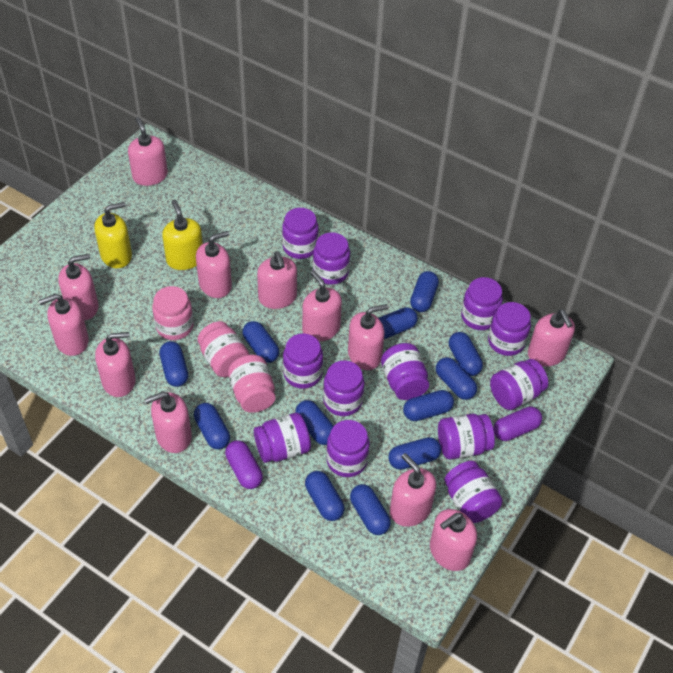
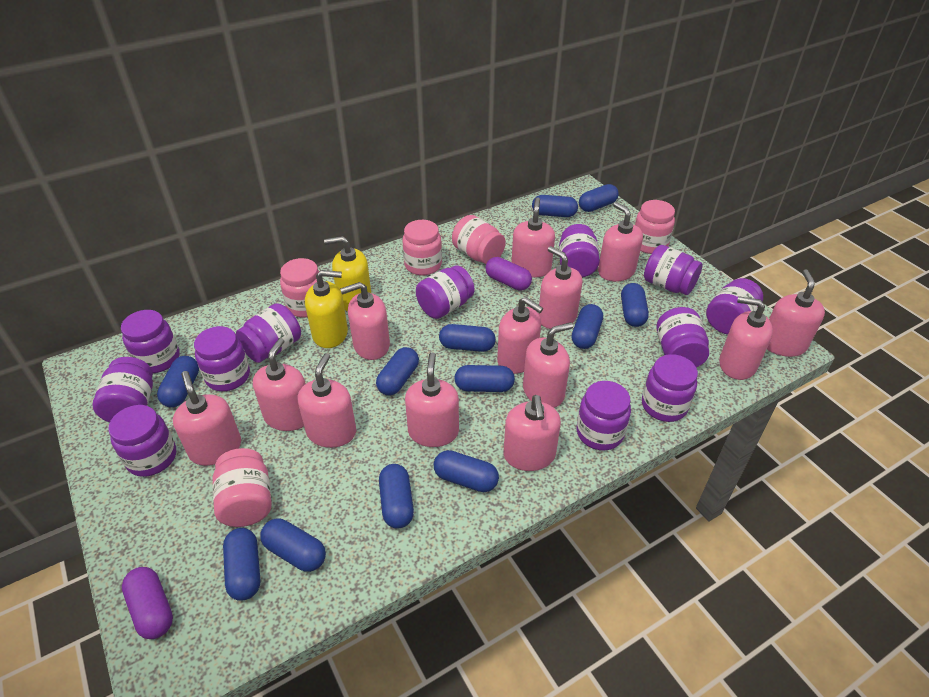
pink jar: 3 -> 5
pink soap dispenser: 12 -> 13

